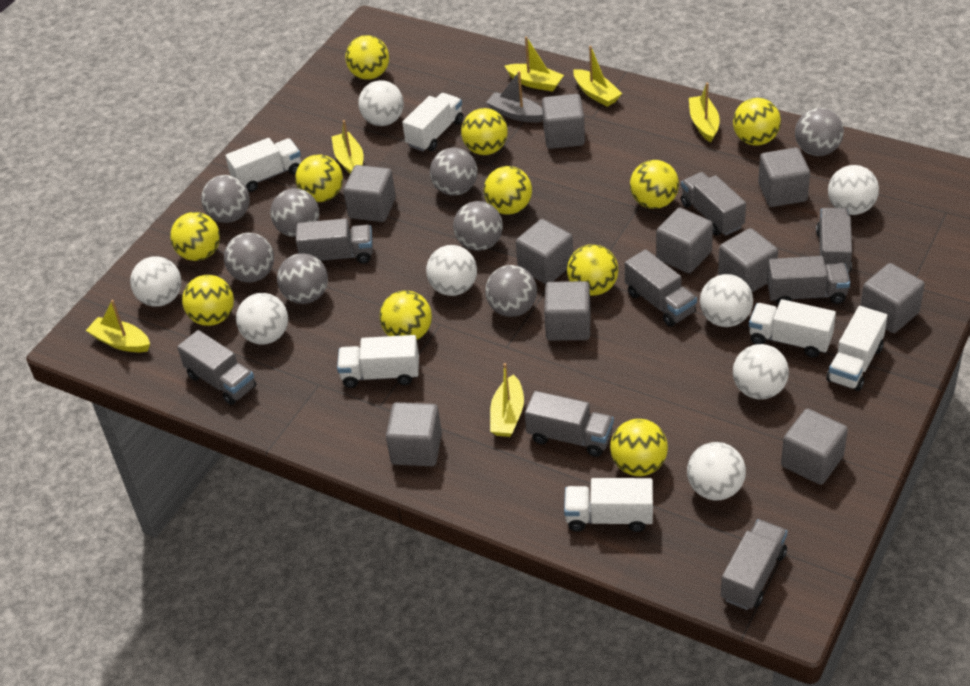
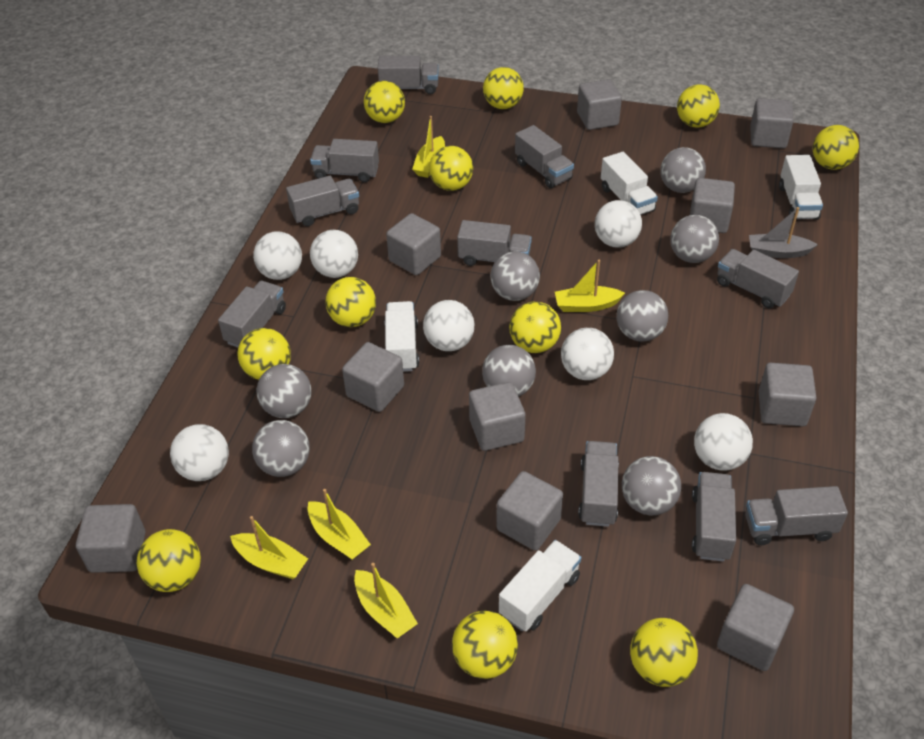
grey truck: 8 -> 10
white ball: 8 -> 7
white truck: 6 -> 4
yellow boat: 6 -> 5

